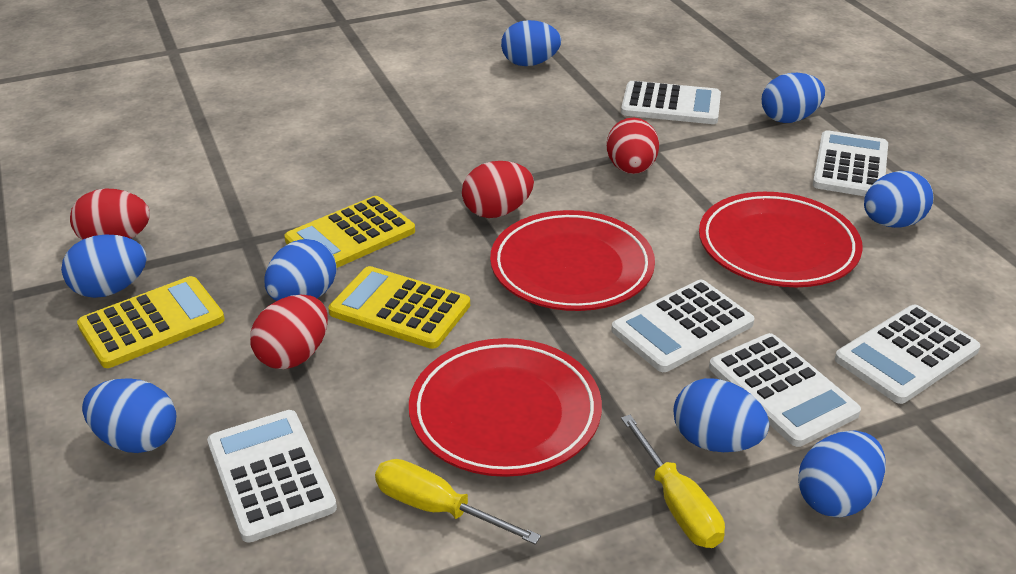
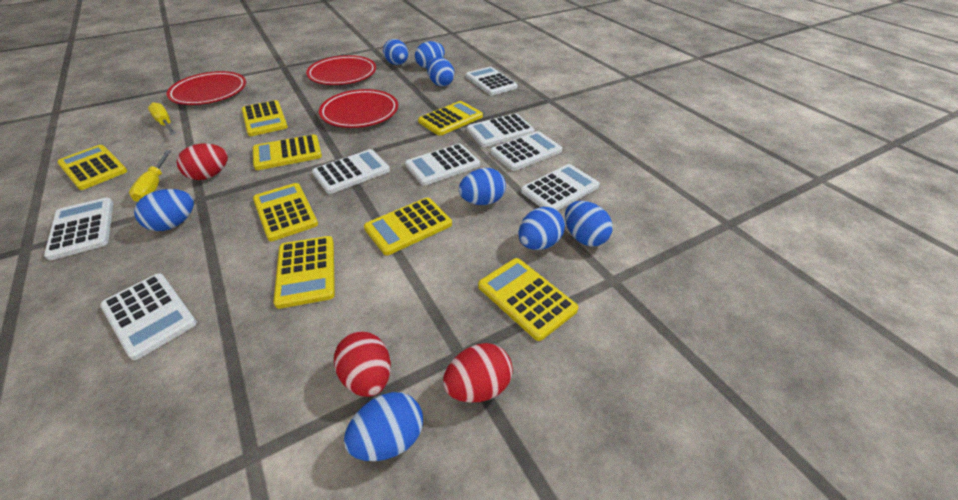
red egg: 4 -> 3
white calculator: 6 -> 8
yellow calculator: 3 -> 8

